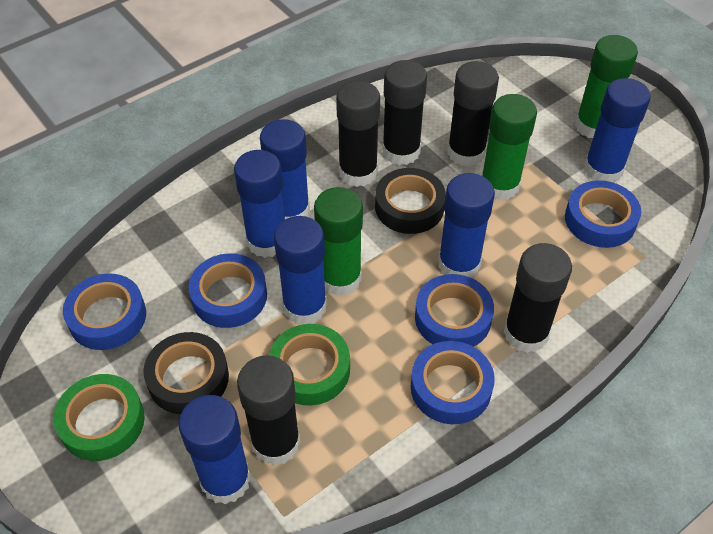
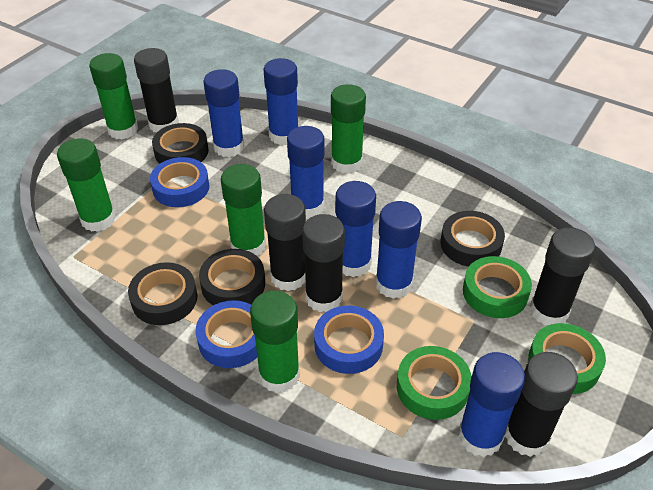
black tape: 2 -> 4
blue tape: 5 -> 3
green glue stick: 3 -> 5
green tape: 2 -> 3

